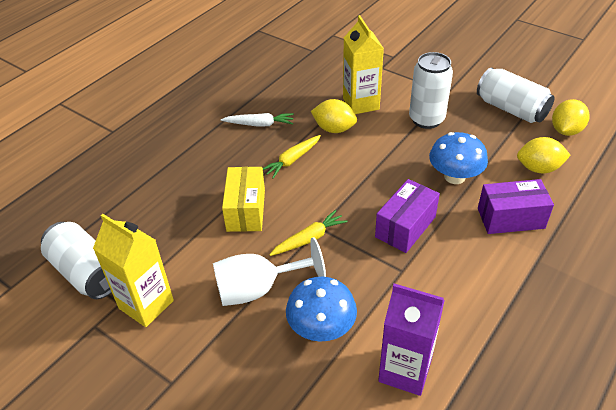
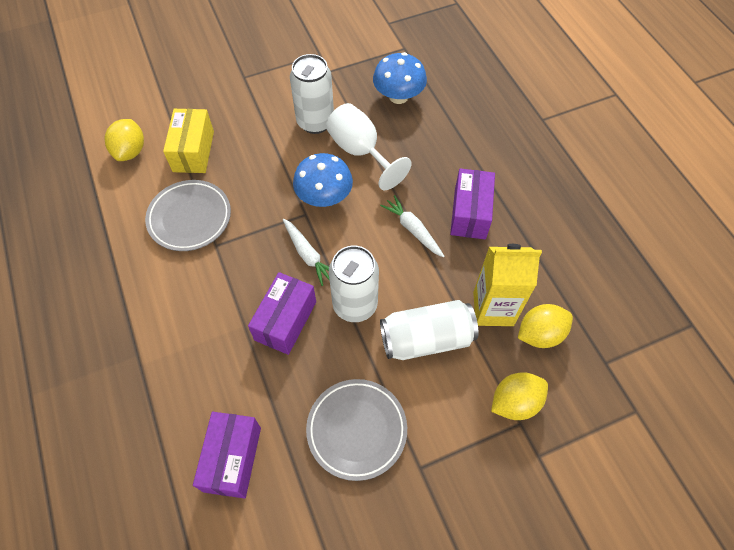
grey plate: 0 -> 2
purple box: 2 -> 3
purple carton: 1 -> 0
white carrot: 1 -> 2
yellow carrot: 2 -> 0
yellow carton: 2 -> 1

